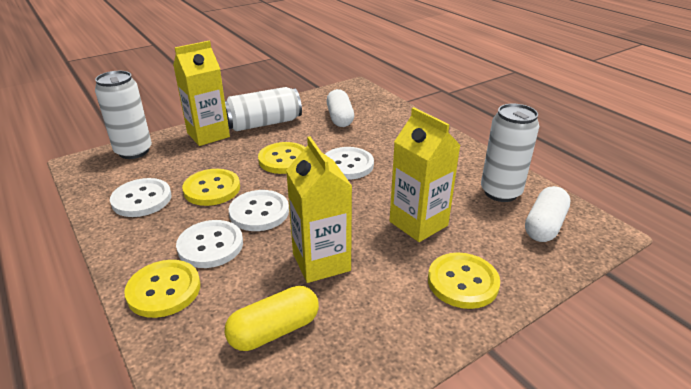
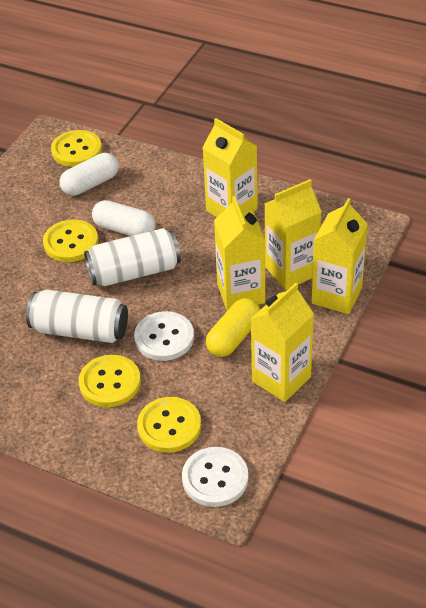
white button: 4 -> 2
white can: 3 -> 2
yellow carton: 3 -> 5

